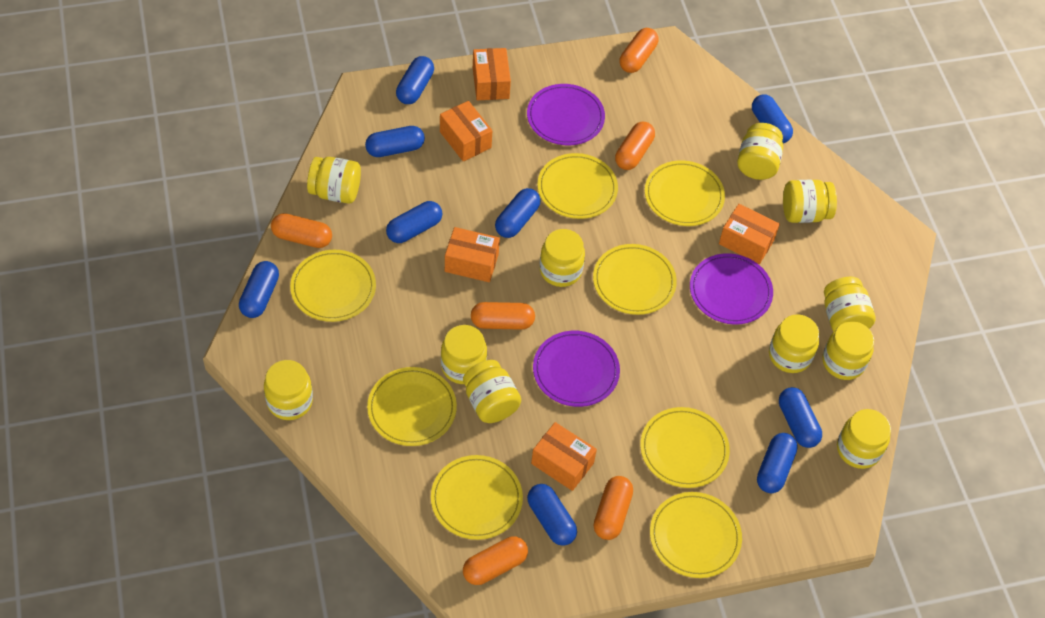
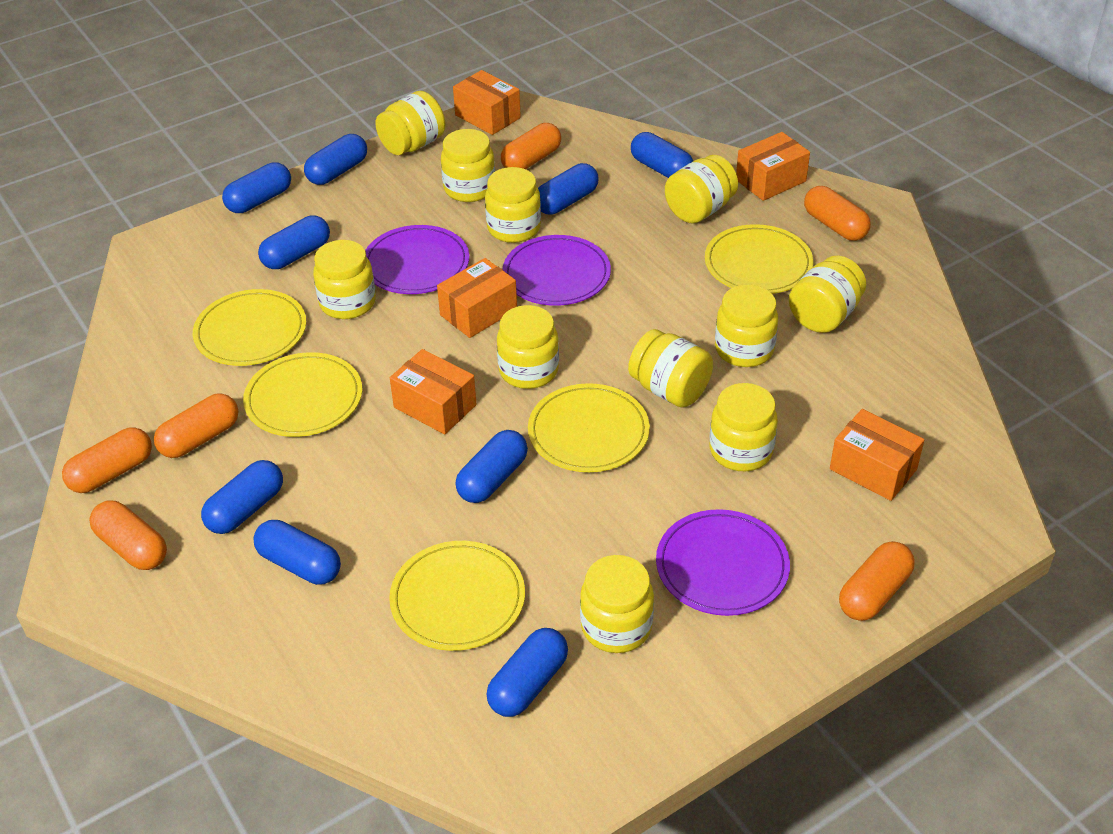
yellow plate: 8 -> 5

